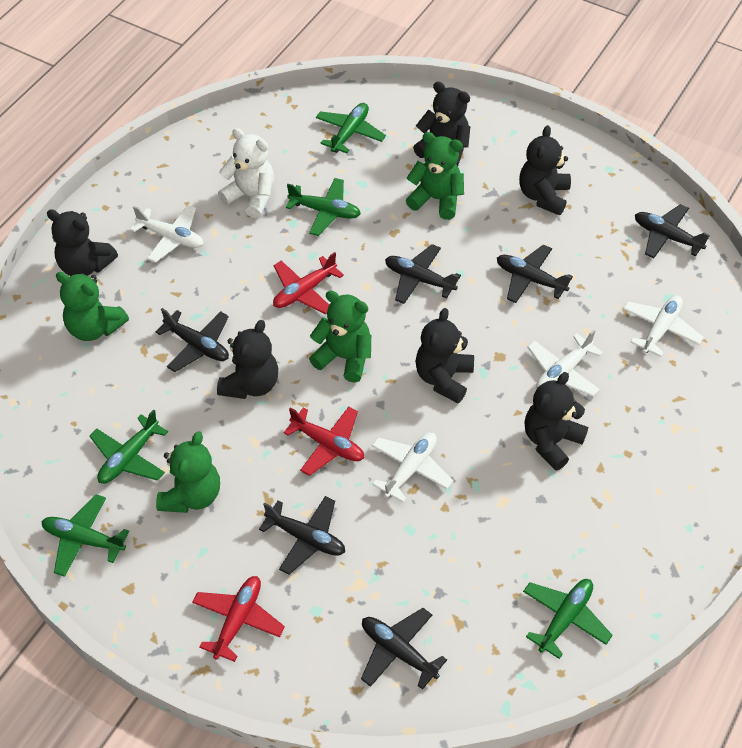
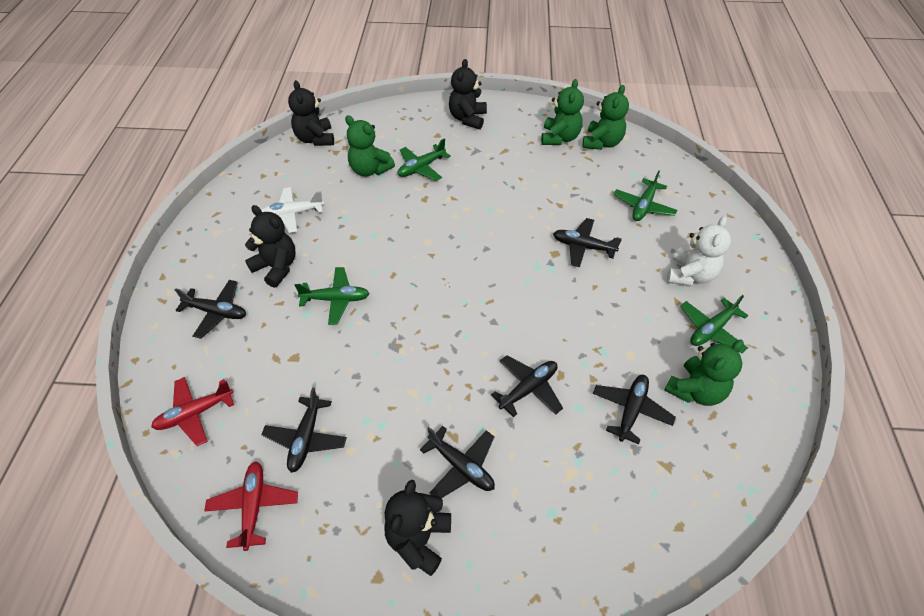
black teddy bear: 6 -> 4
green plane: 5 -> 4
red plane: 3 -> 2
white plane: 4 -> 1

